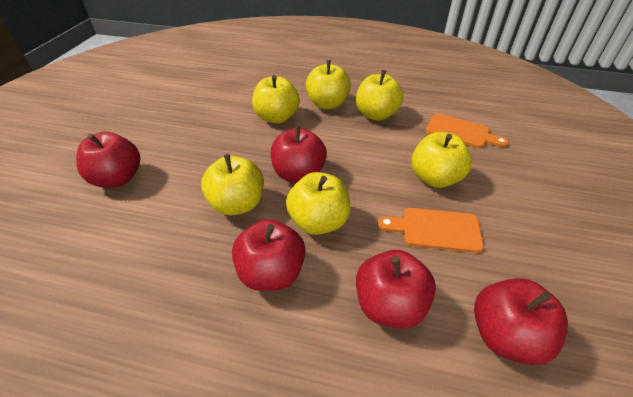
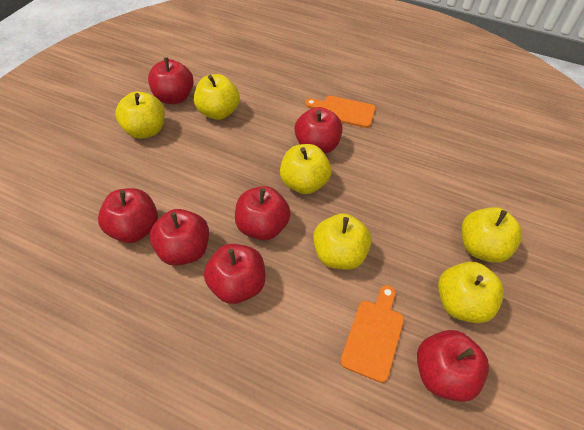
red apple: 5 -> 7

